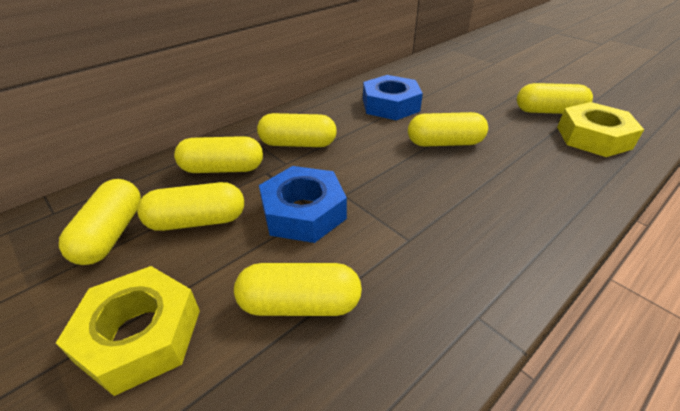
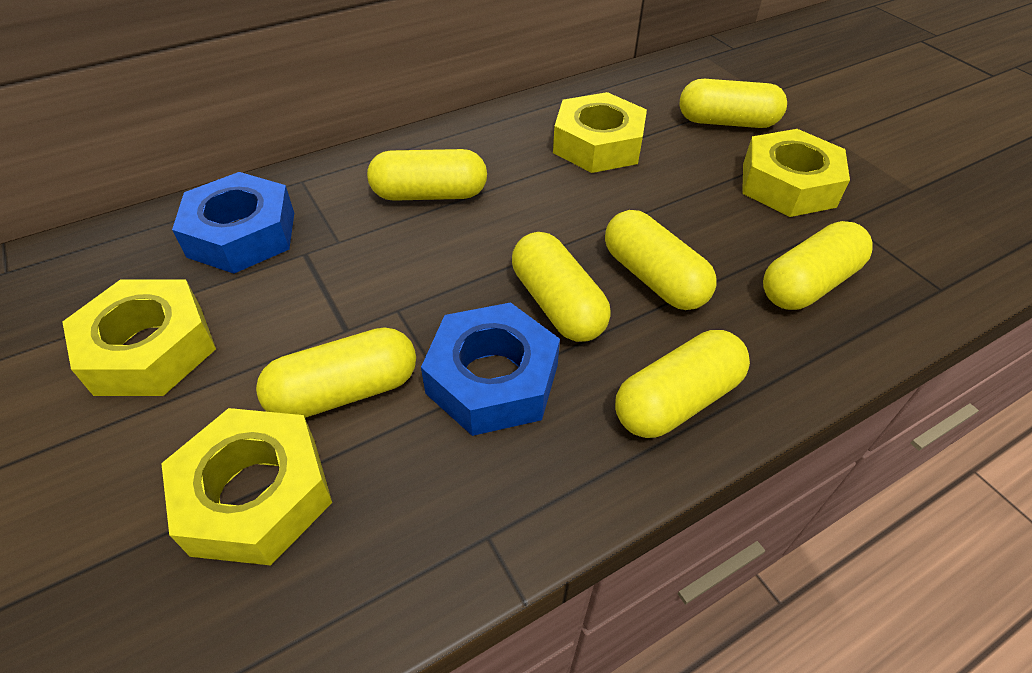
yellow nut: 2 -> 4

